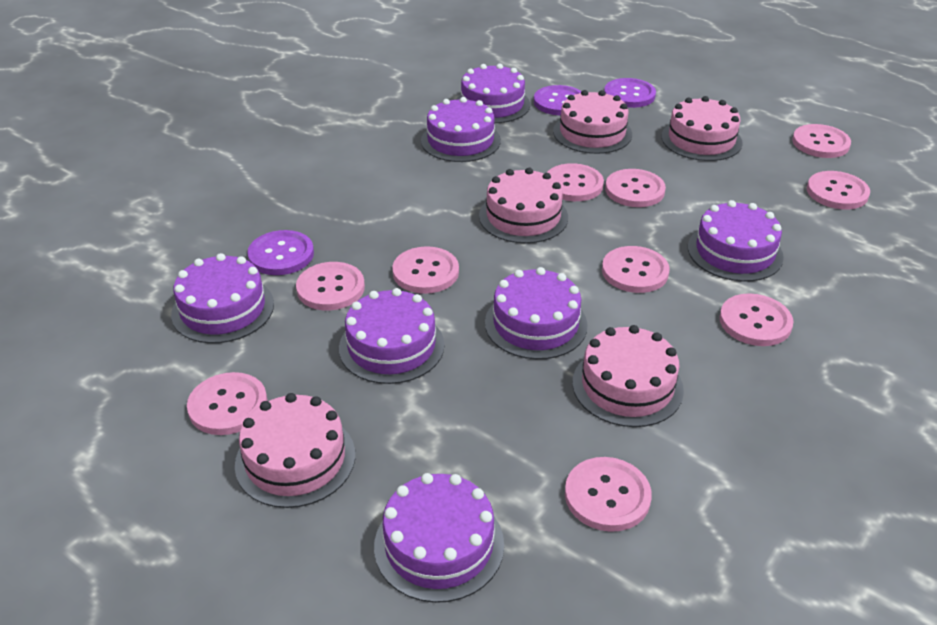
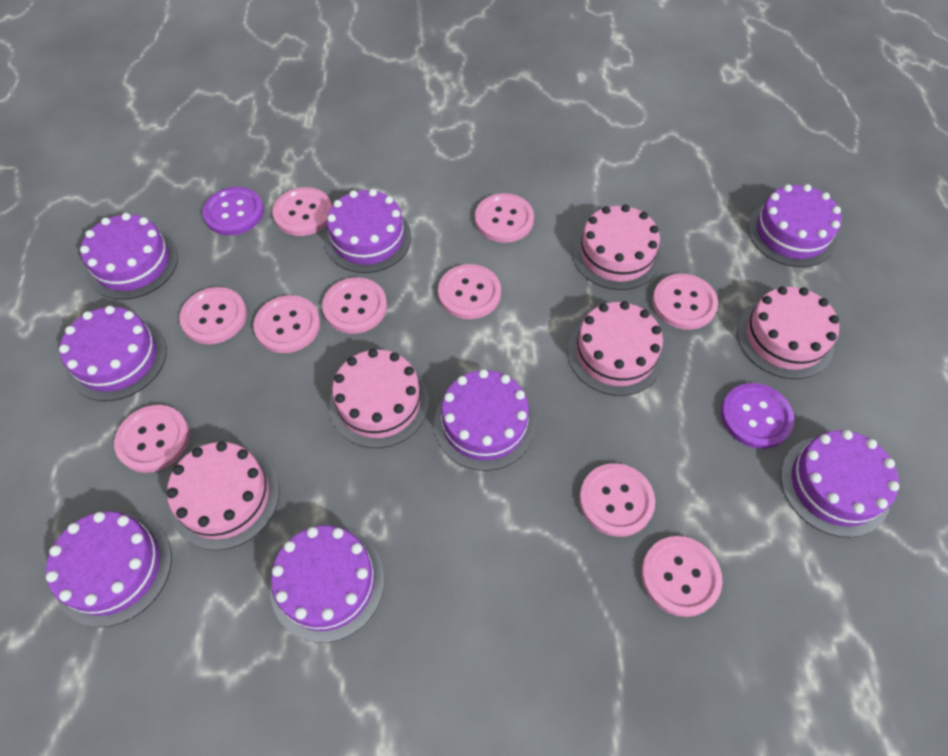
purple button: 3 -> 2
purple cake: 7 -> 8

